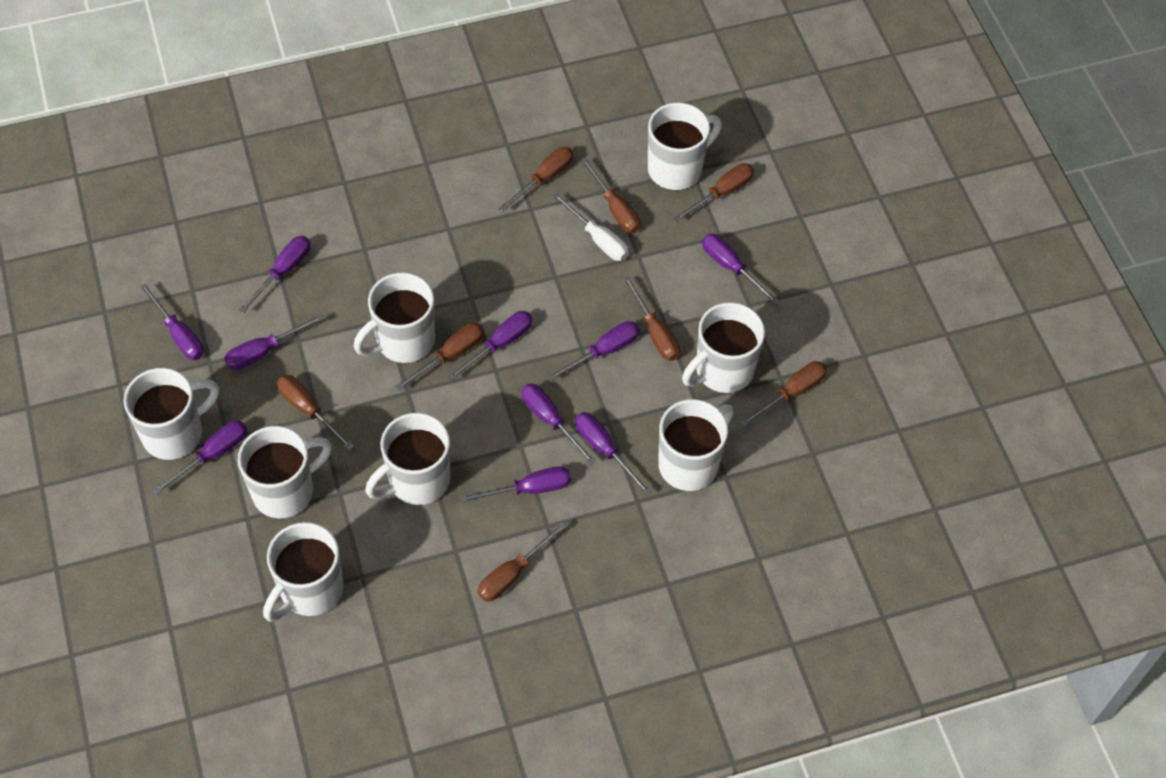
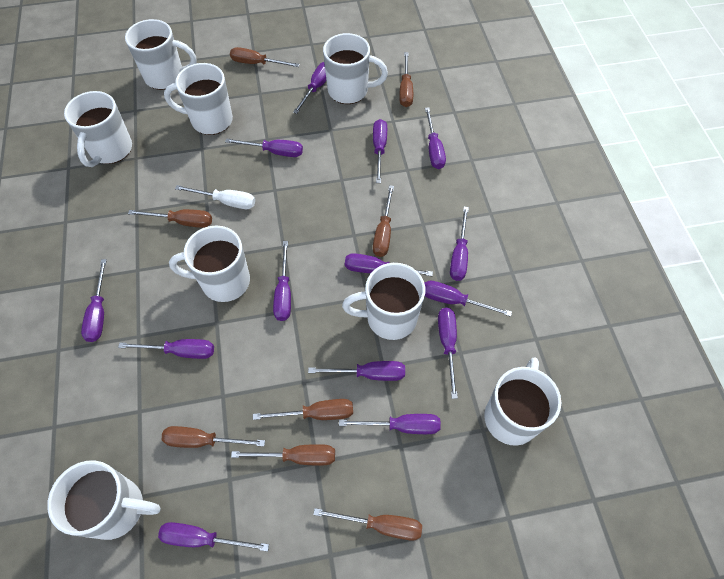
purple screwdriver: 10 -> 14

